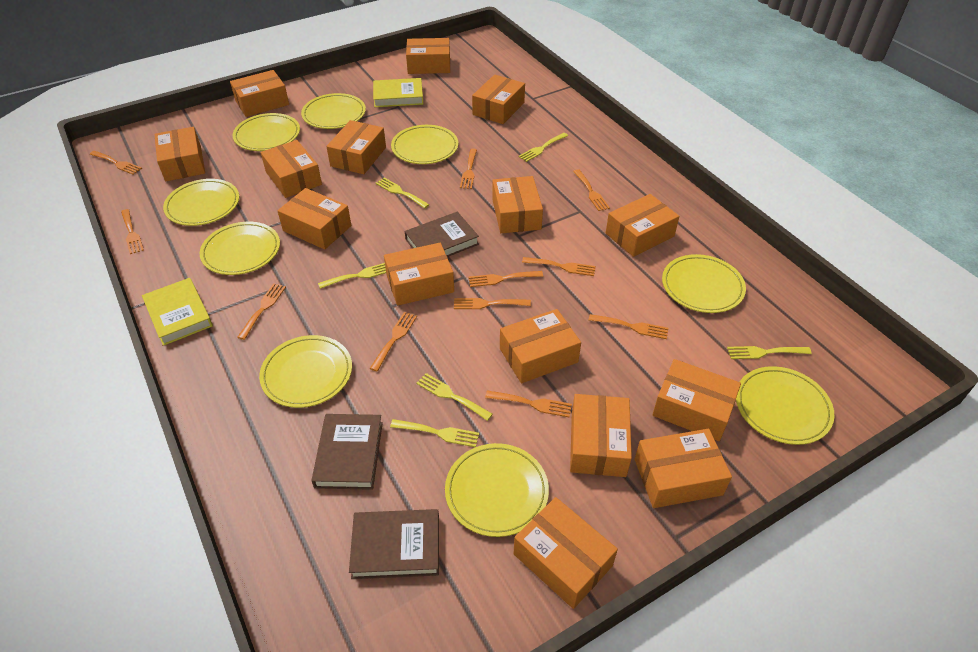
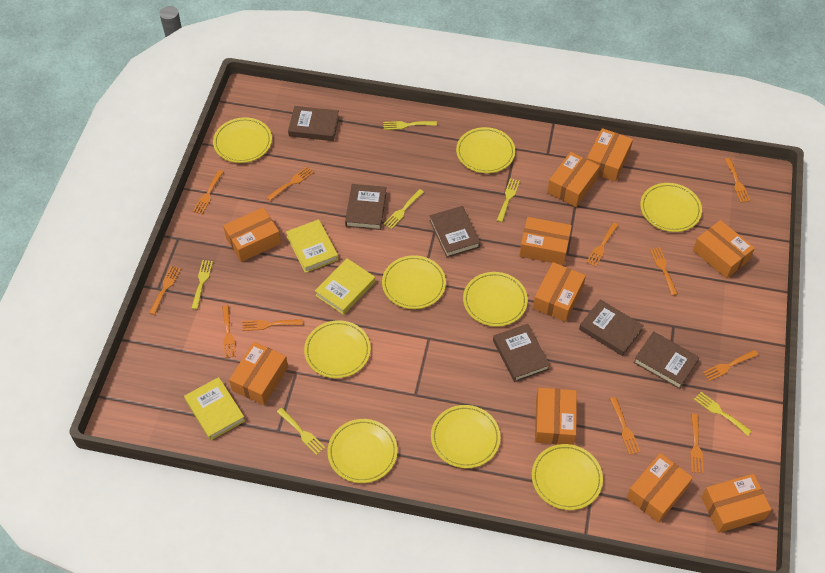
brown book: 3 -> 6
orange box: 15 -> 10
yellow book: 2 -> 3

